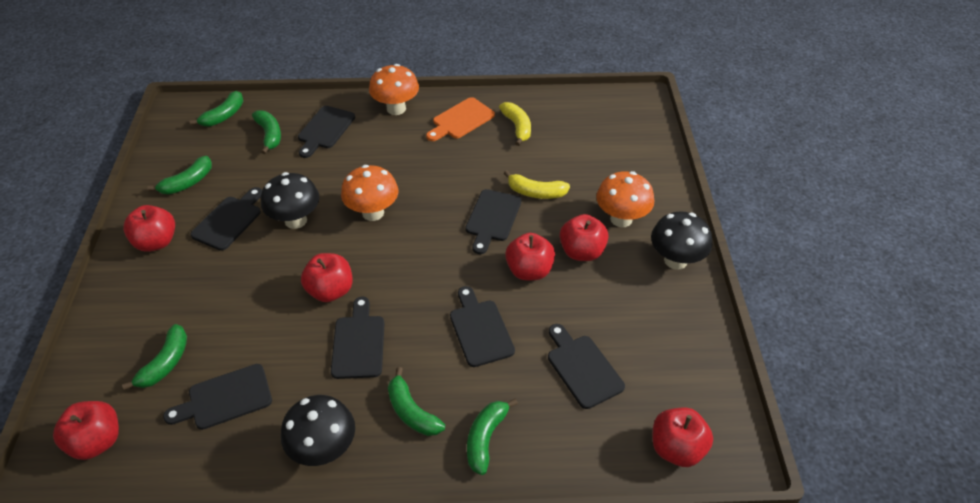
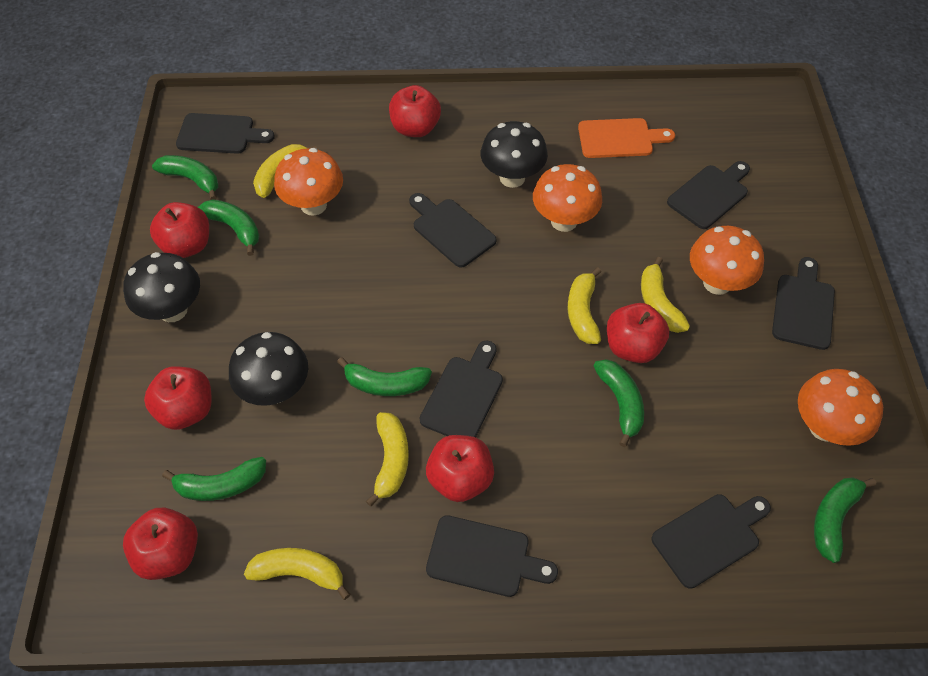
orange mushroom: 3 -> 4
yellow banana: 2 -> 5

